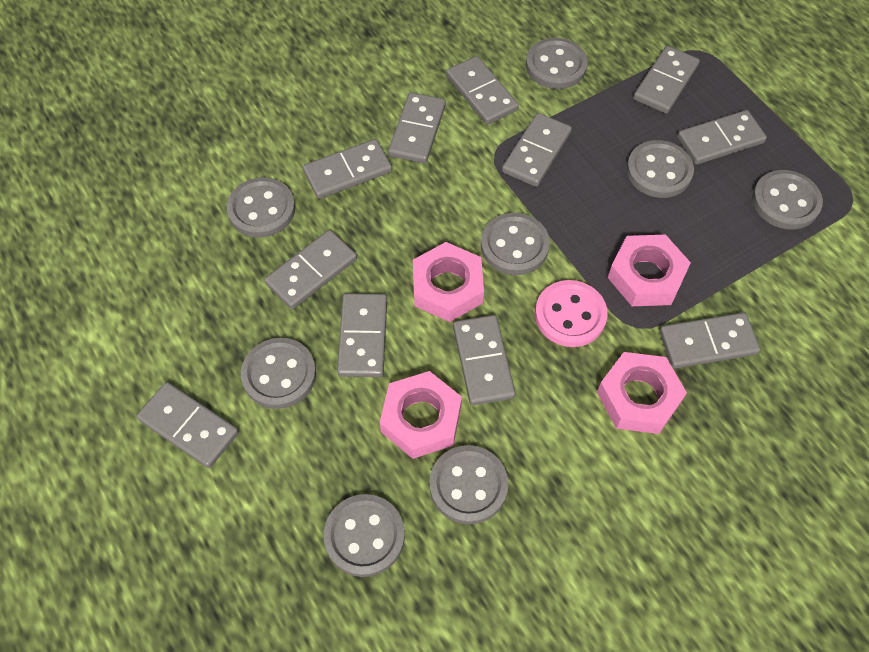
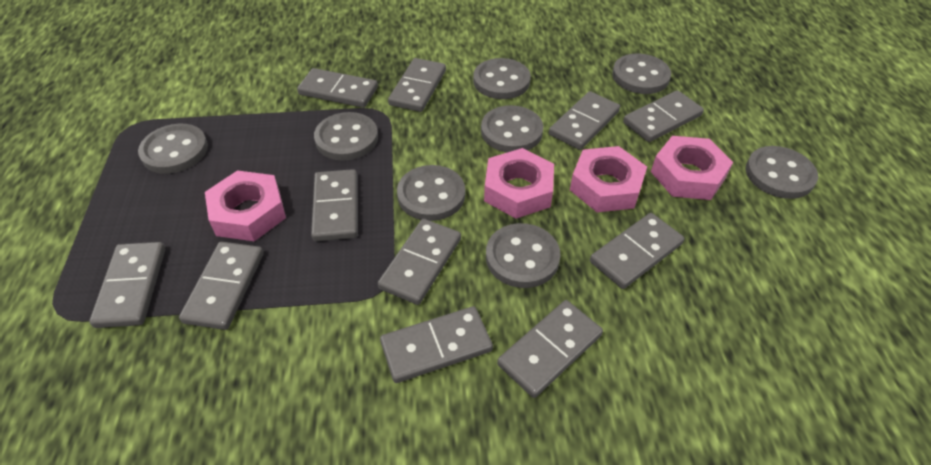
pink button: 1 -> 0

